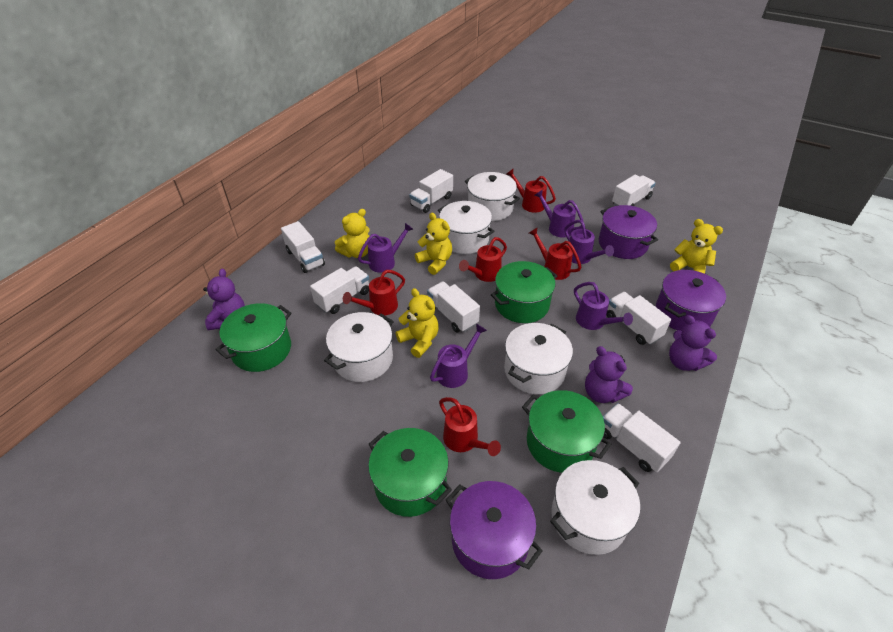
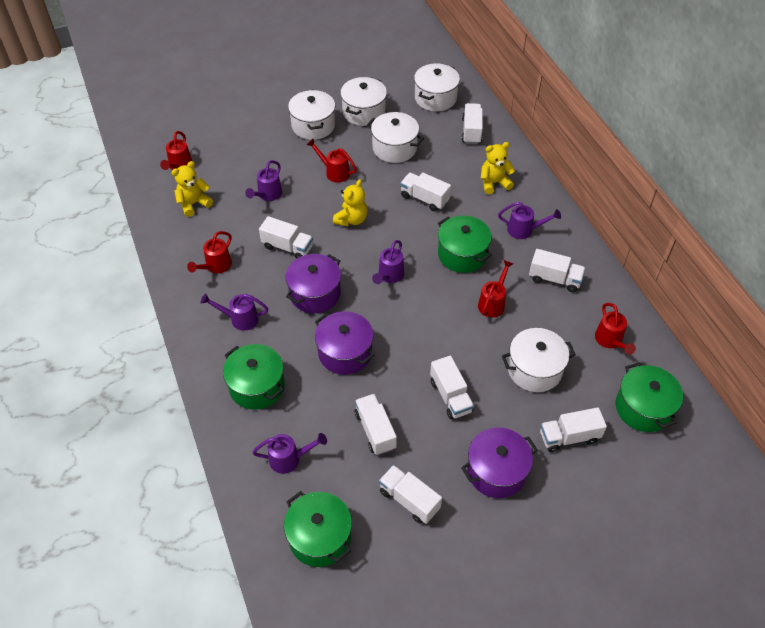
purple teddy bear: 3 -> 0
white truck: 7 -> 8
yellow teddy bear: 4 -> 3

